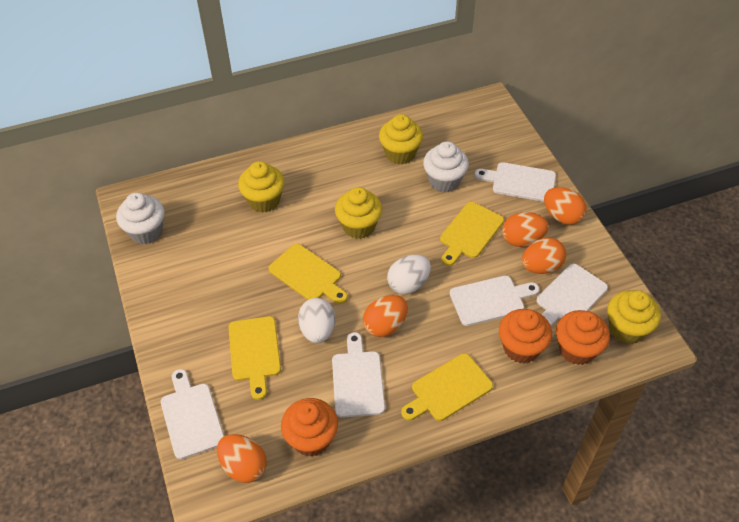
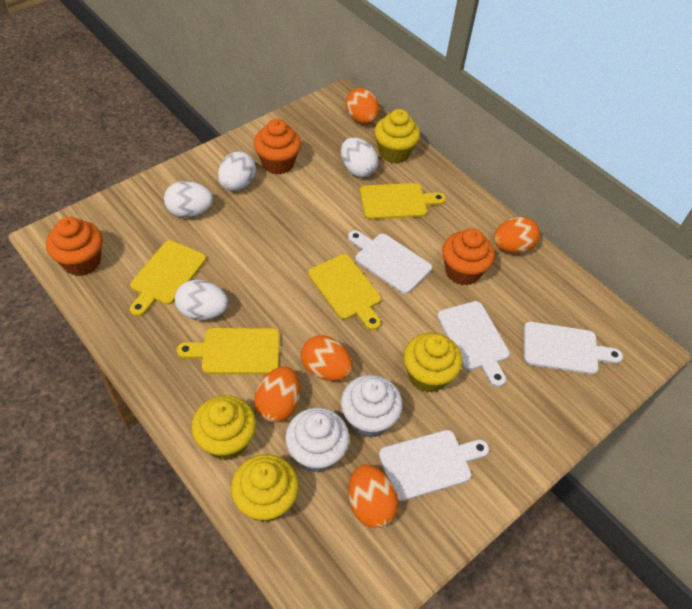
white cutting board: 5 -> 4
white egg: 2 -> 4

